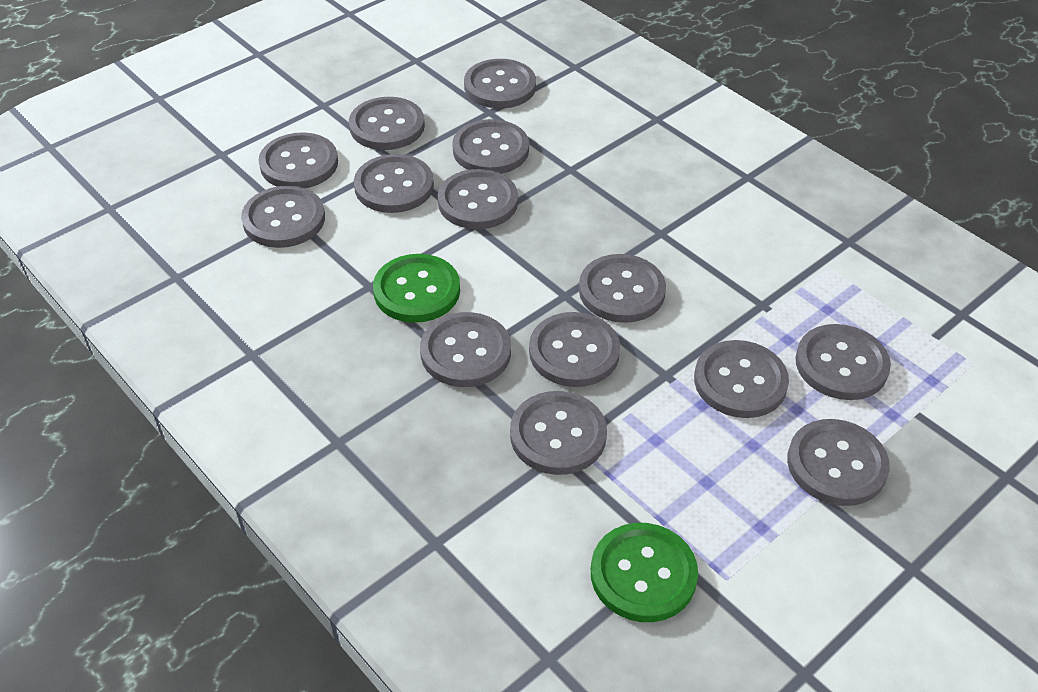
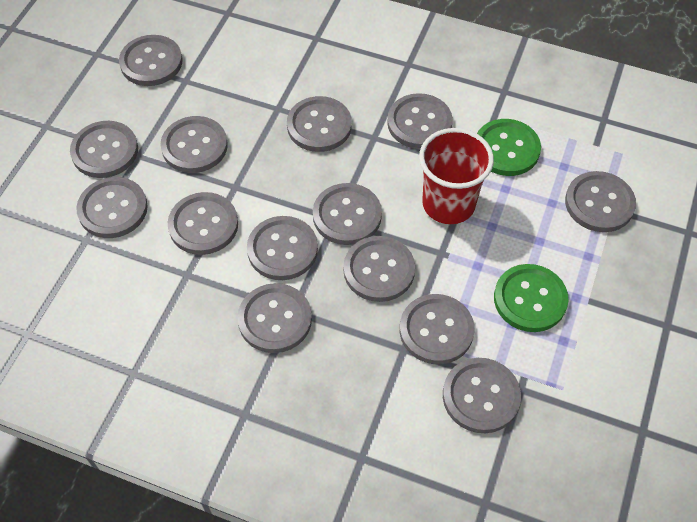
red cup: 0 -> 1

